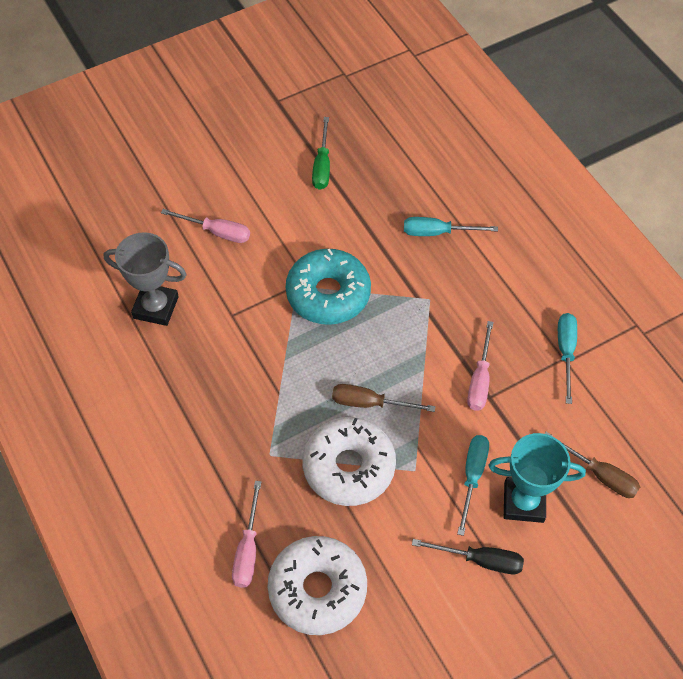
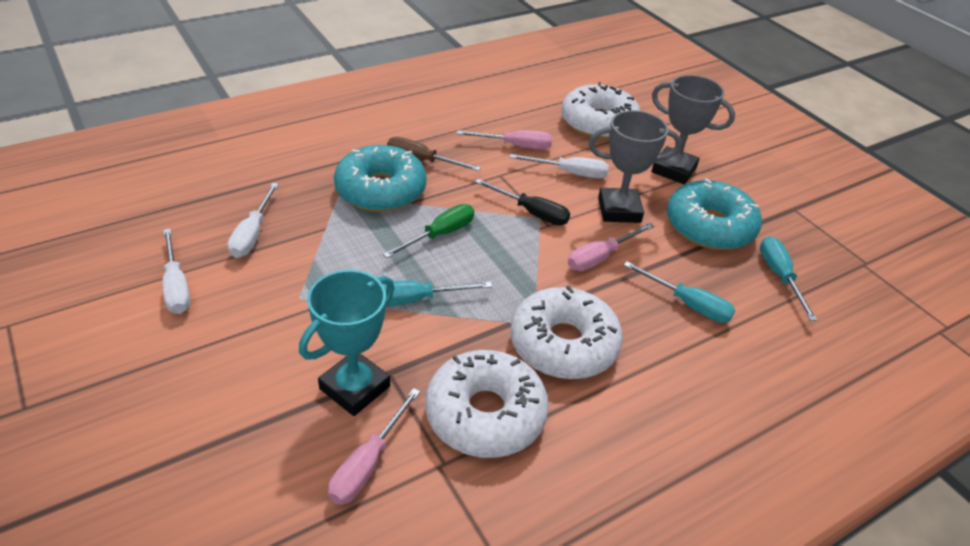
brown screwdriver: 2 -> 1
grey trophy: 1 -> 2
turquoise donut: 1 -> 2
white donut: 2 -> 3
white screwdriver: 0 -> 3

